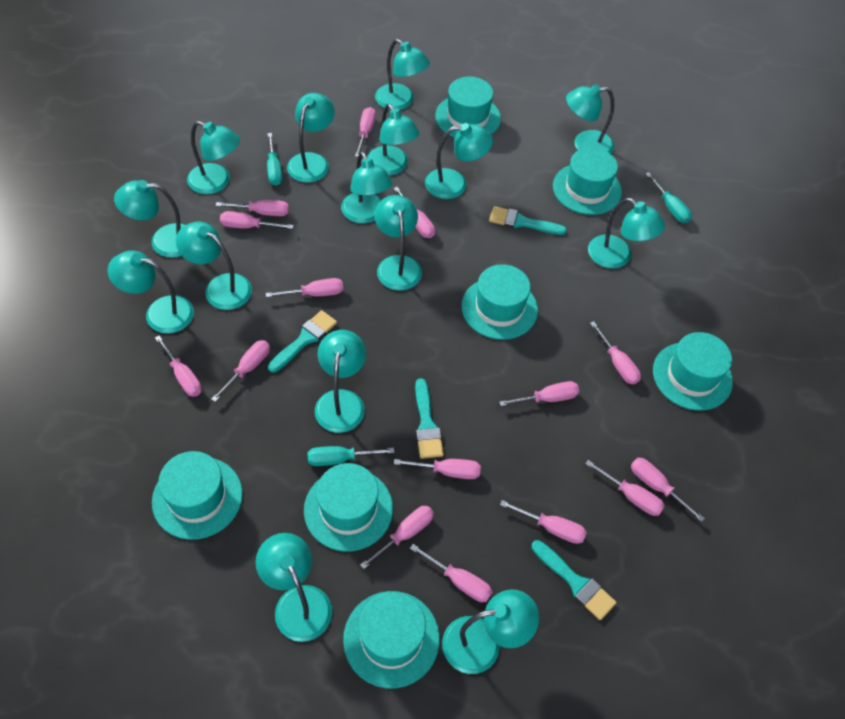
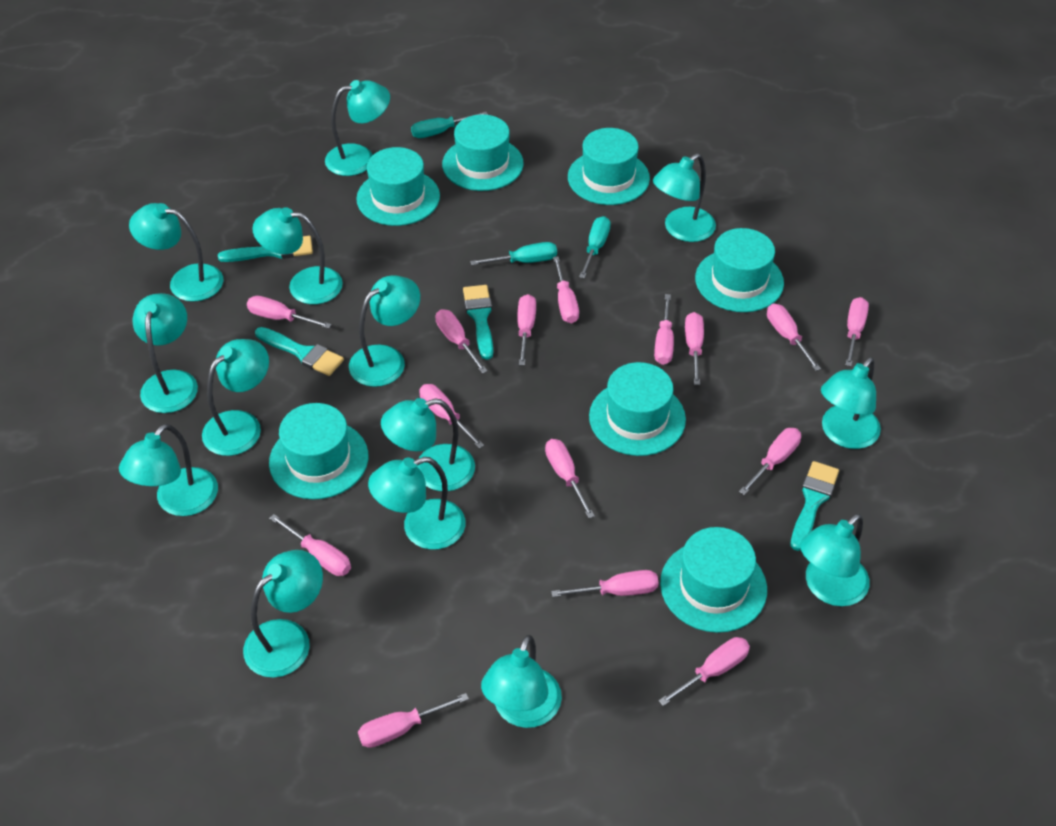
turquoise lamp: 15 -> 14

